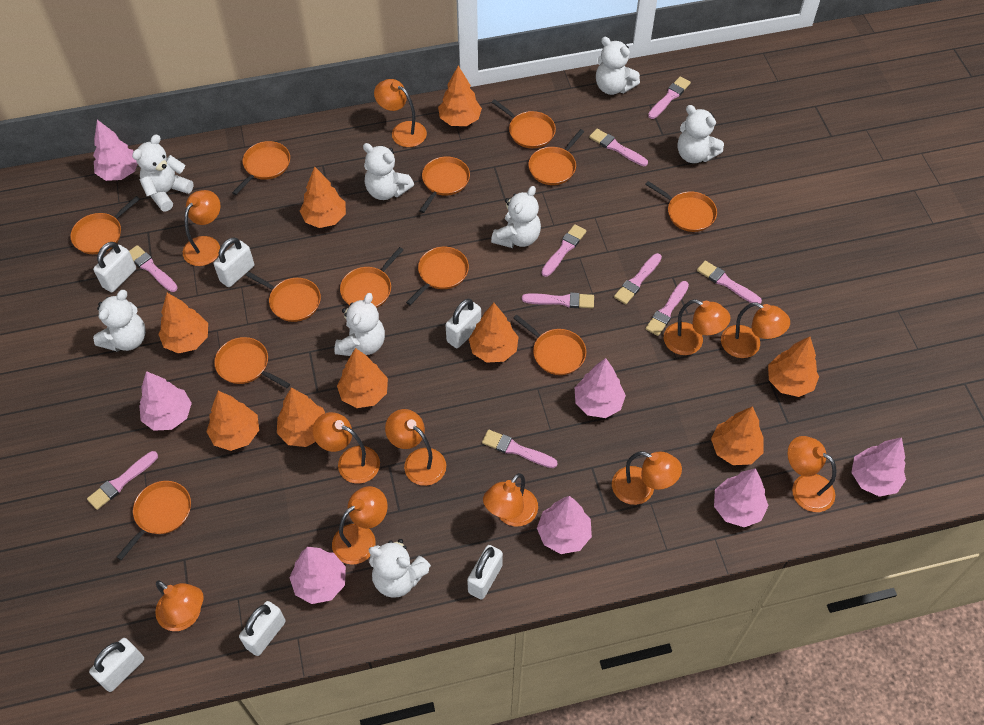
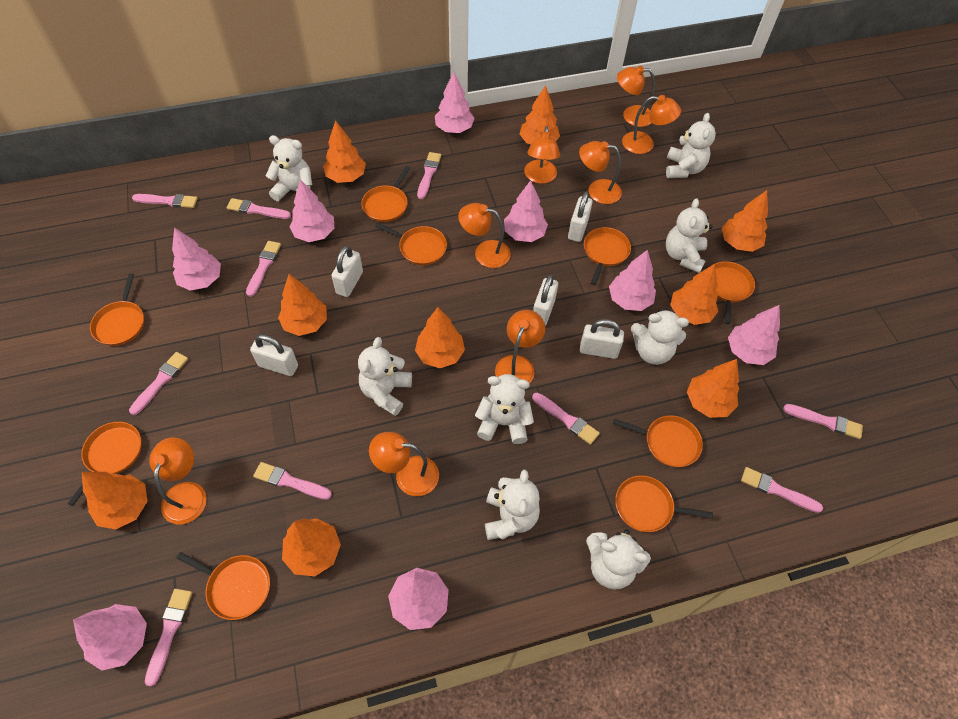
orange lamp: 11 -> 8
orange pan: 12 -> 9
pink tree: 7 -> 8
white padlock: 6 -> 5

